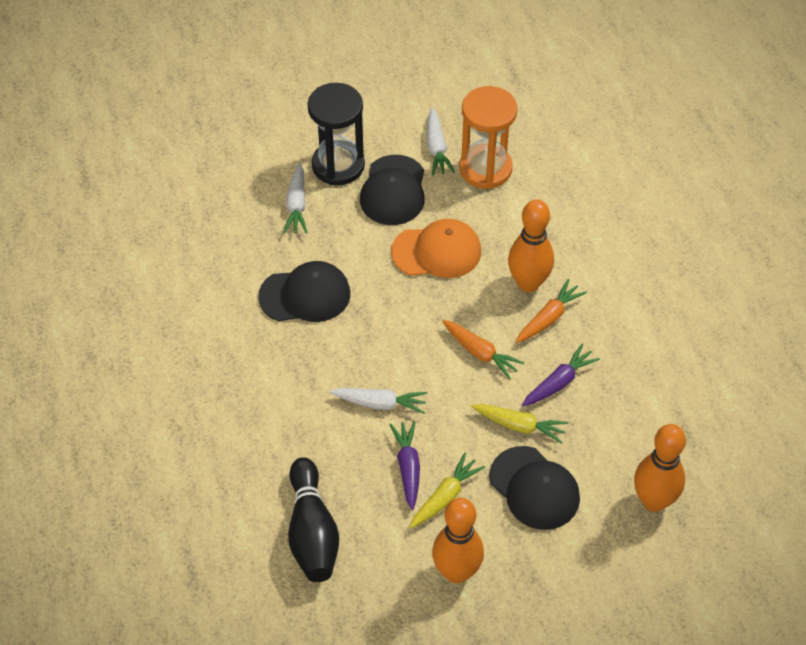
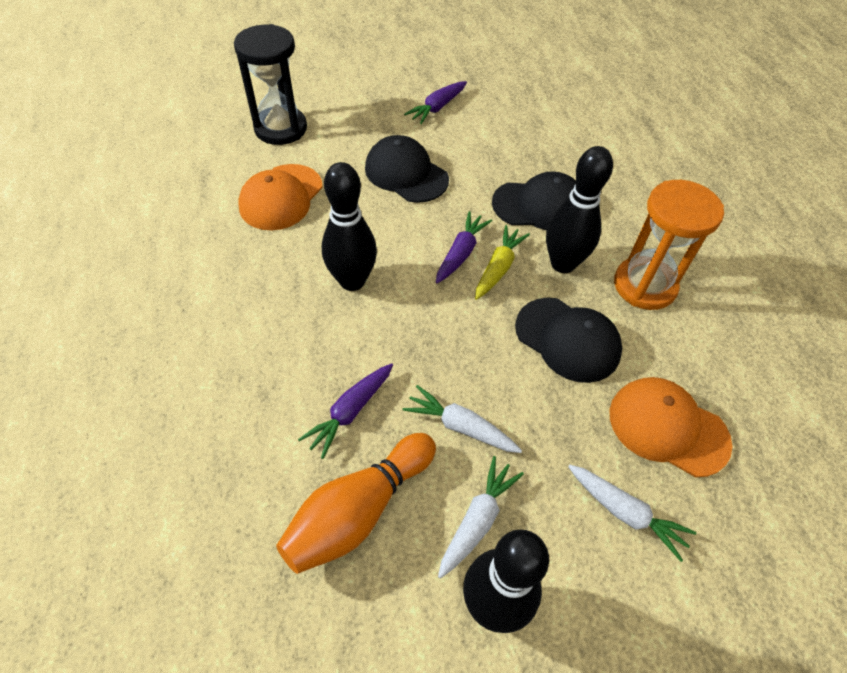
black bowling pin: 1 -> 3
orange bowling pin: 3 -> 1
orange cap: 1 -> 2
orange carrot: 2 -> 0
purple carrot: 2 -> 3
yellow carrot: 2 -> 1

